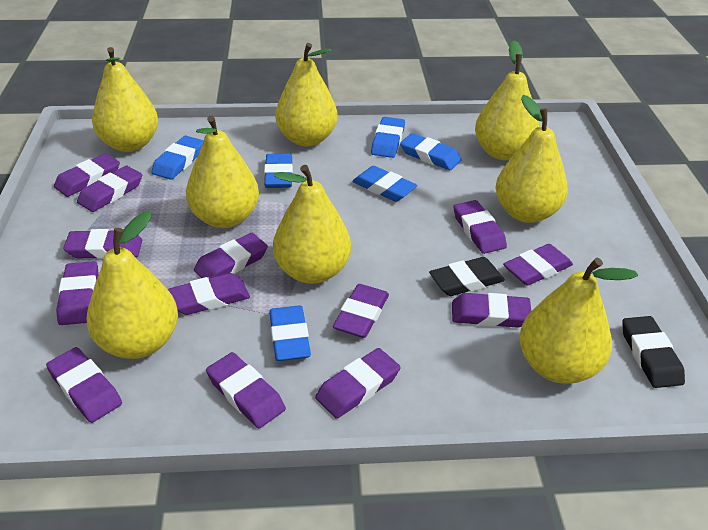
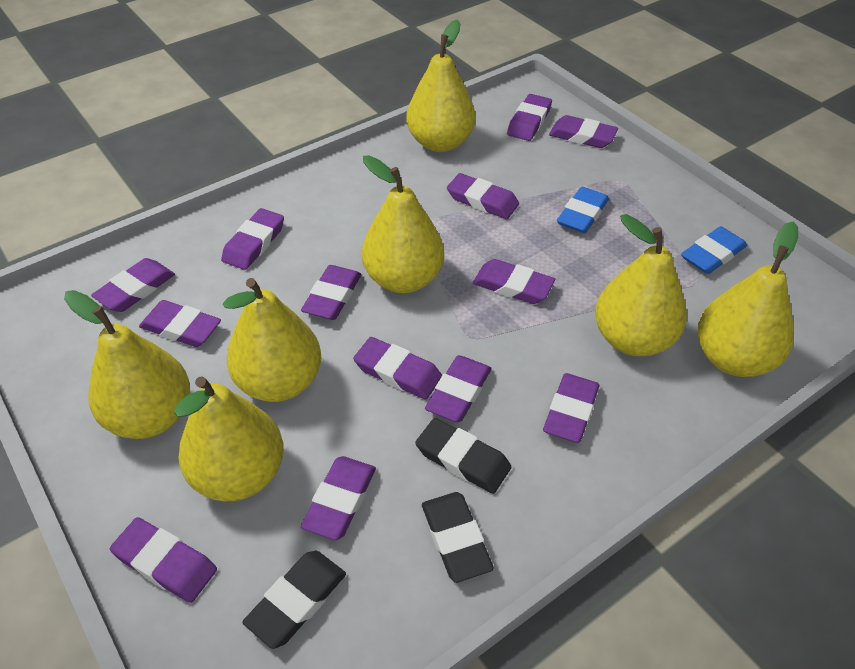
black eraser: 2 -> 3
blue eraser: 6 -> 2
yellow pear: 8 -> 7

